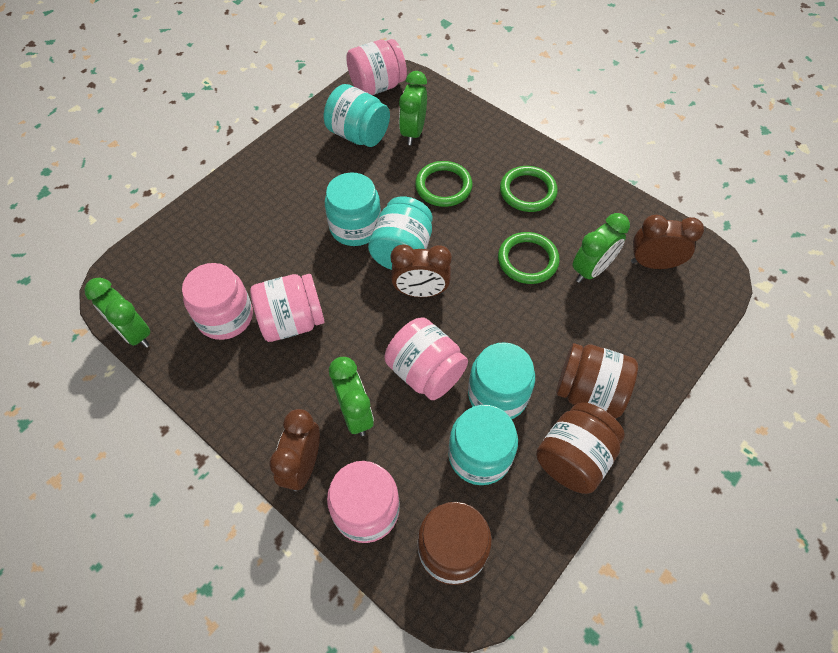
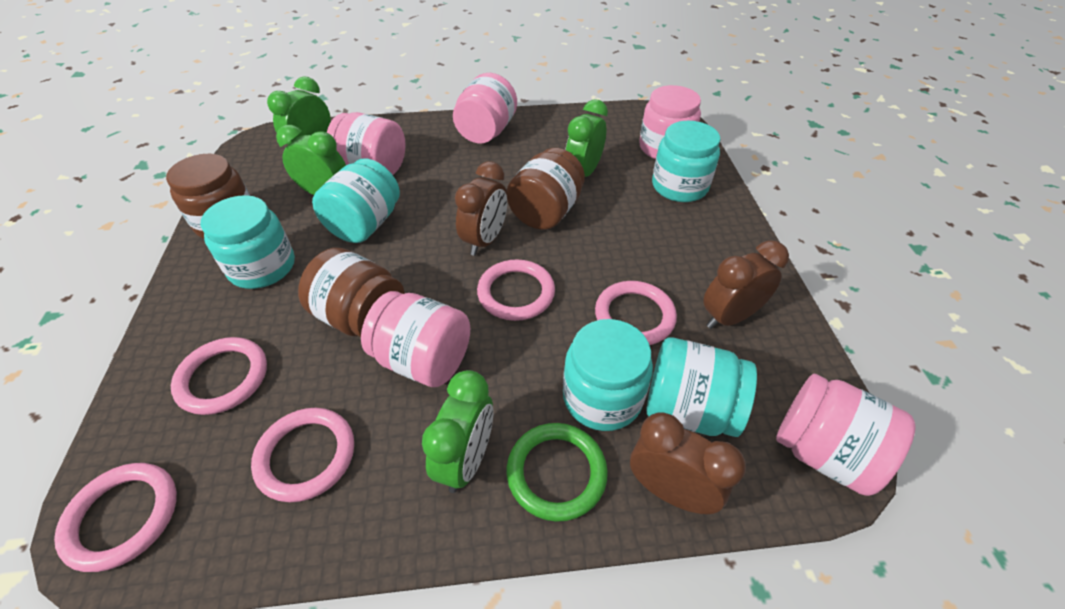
green ring: 3 -> 1
pink ring: 0 -> 5

